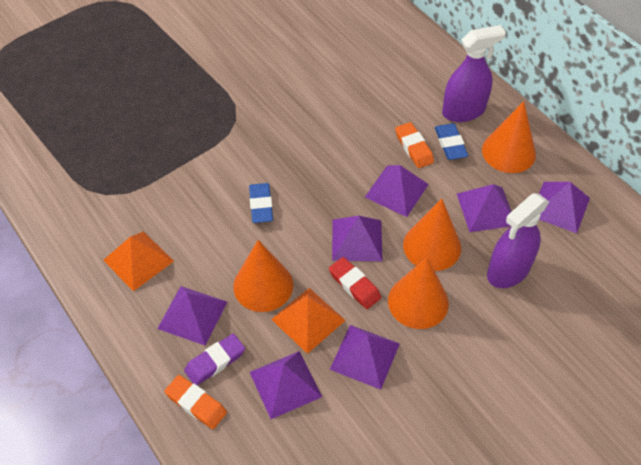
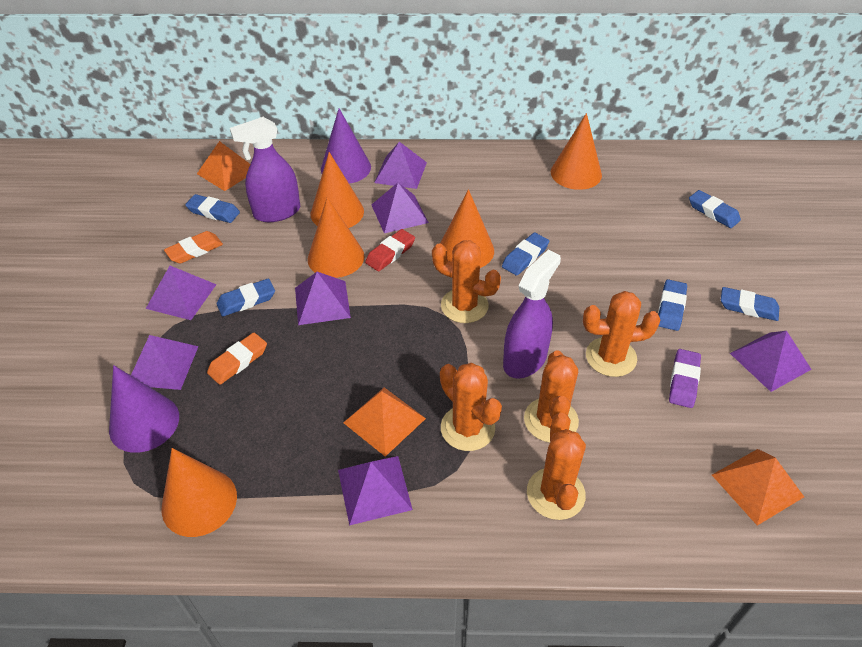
blue eraser: 2 -> 6
orange cactus: 0 -> 5
orange cone: 4 -> 5
orange pyramid: 2 -> 3
purple cone: 0 -> 2

